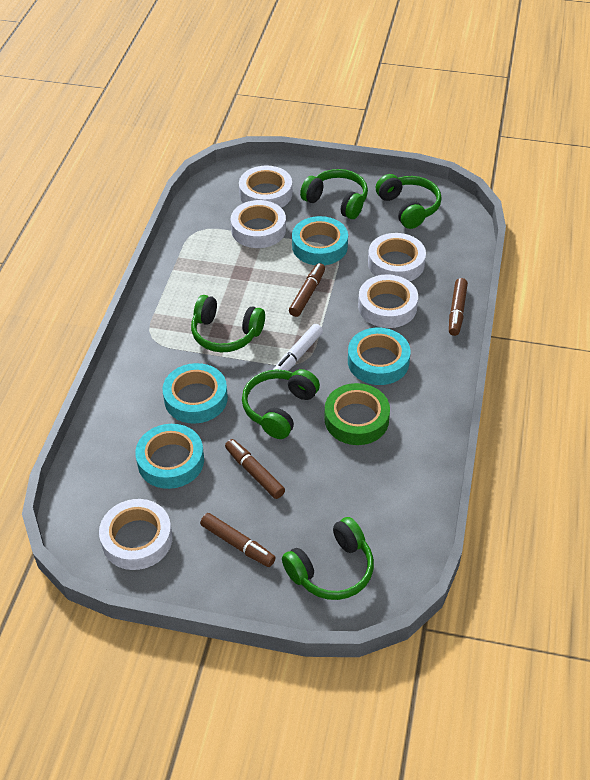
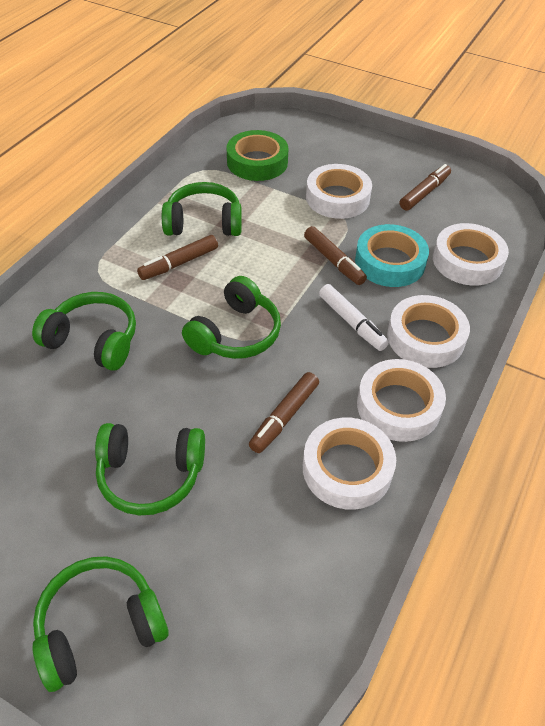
turquoise tape: 4 -> 1

